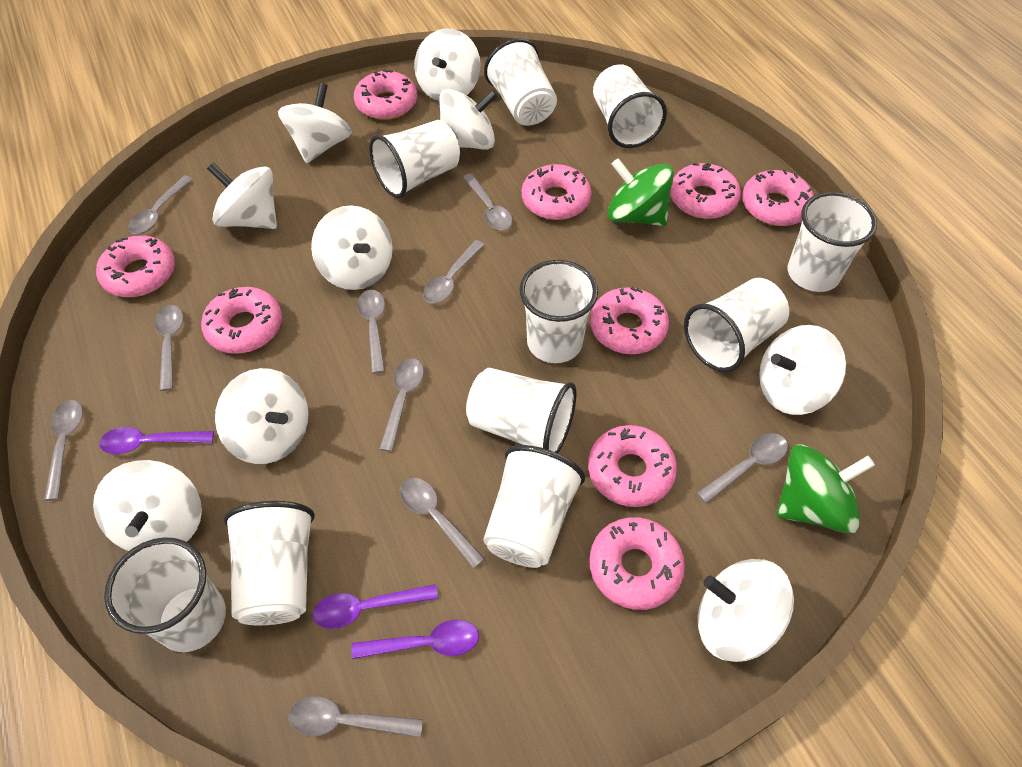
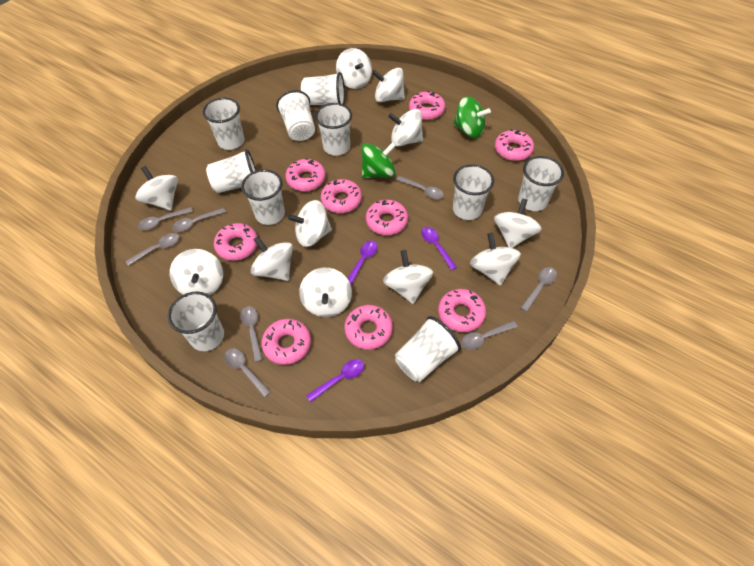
grey spoon: 10 -> 8
white spinning top: 9 -> 11

